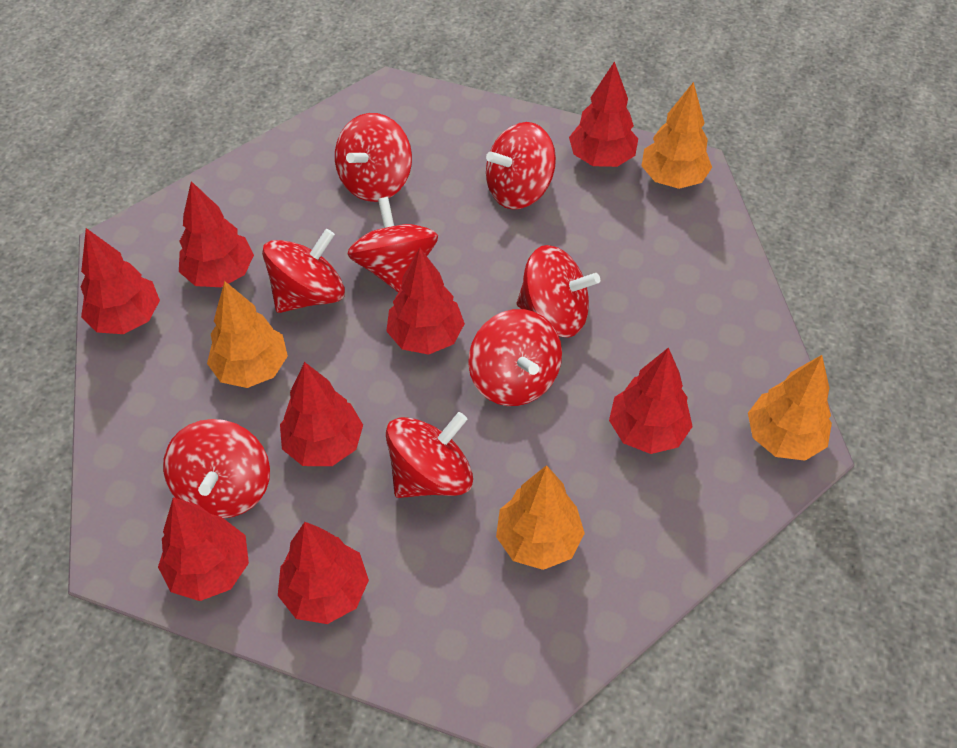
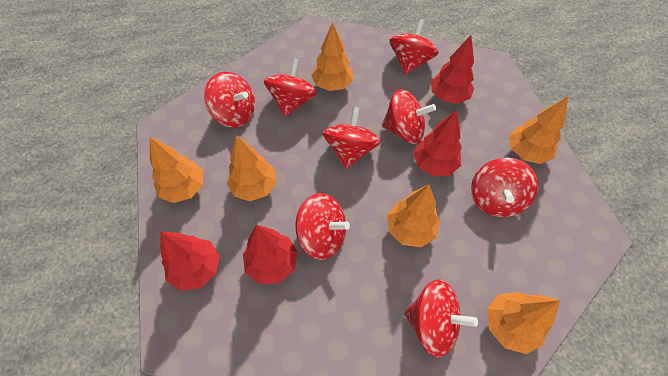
orange tree: 4 -> 6
red tree: 8 -> 4

